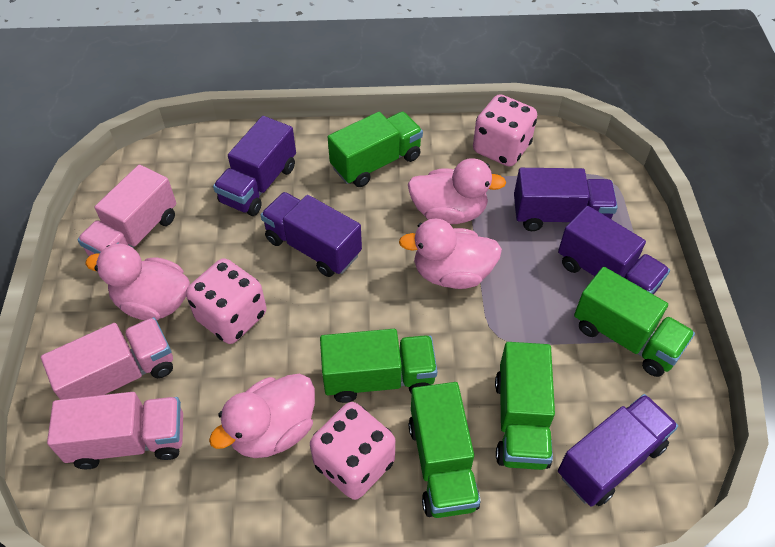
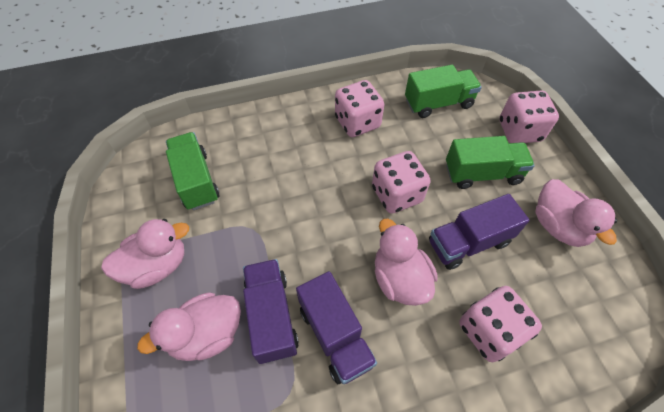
green truck: 5 -> 3
pink dice: 3 -> 4
pink truck: 3 -> 0
purple truck: 5 -> 3

